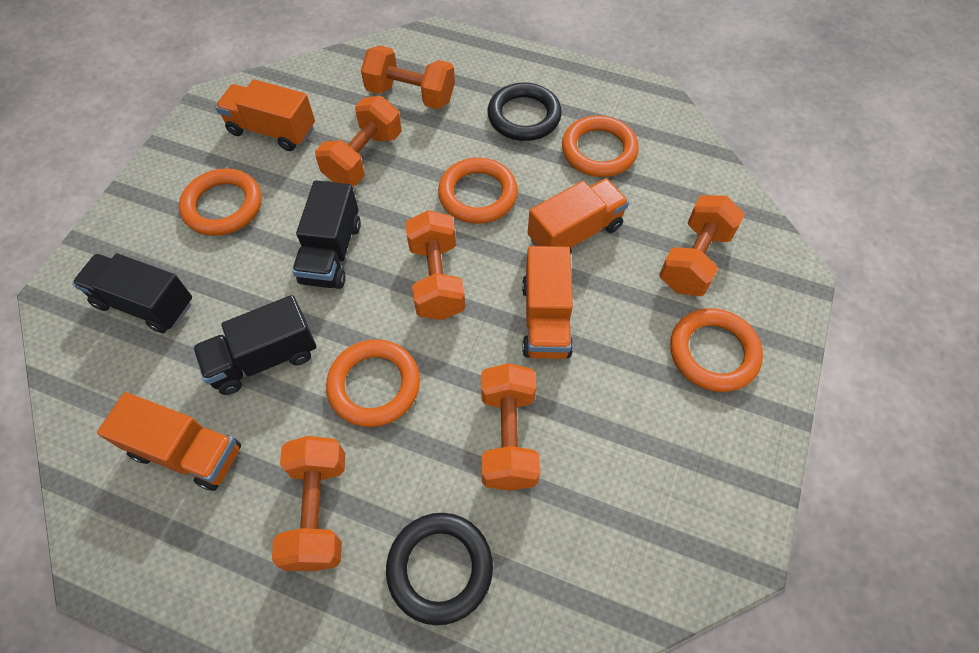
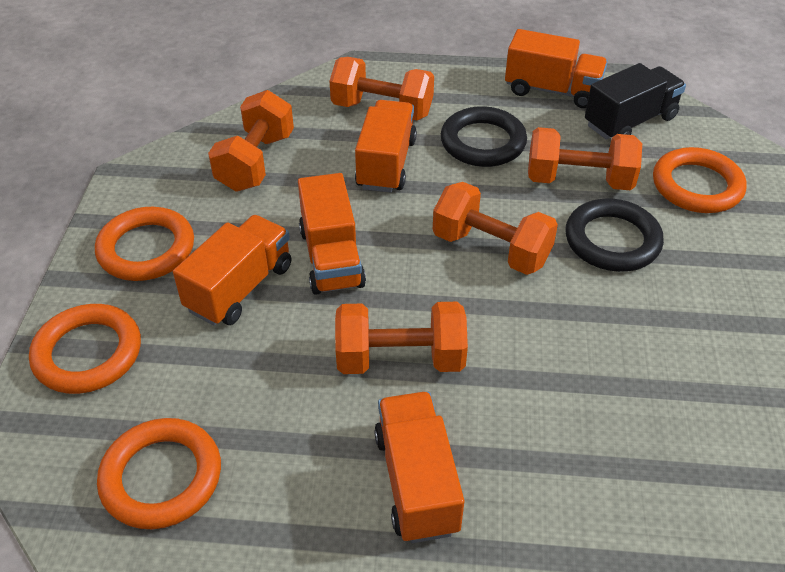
black truck: 3 -> 1
orange dumbbell: 6 -> 5
orange ring: 5 -> 4
orange truck: 4 -> 5

